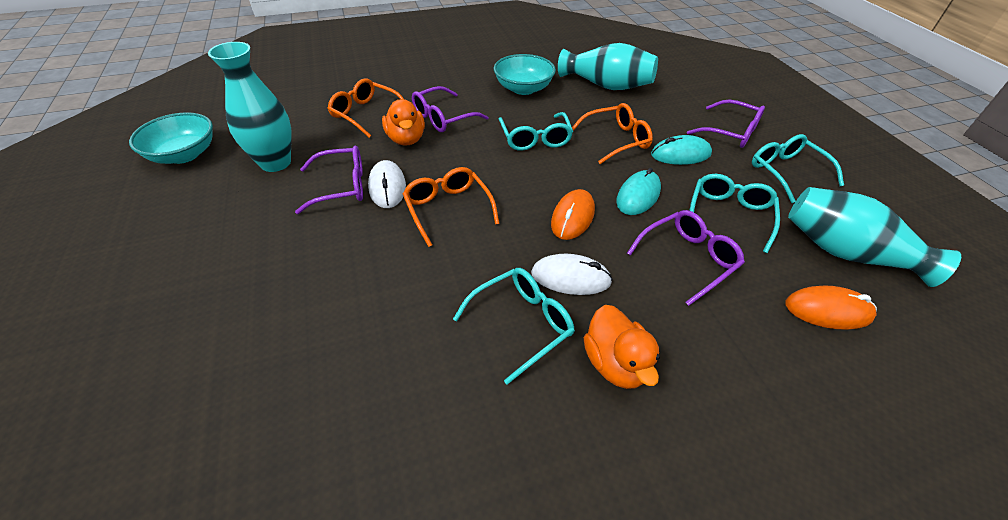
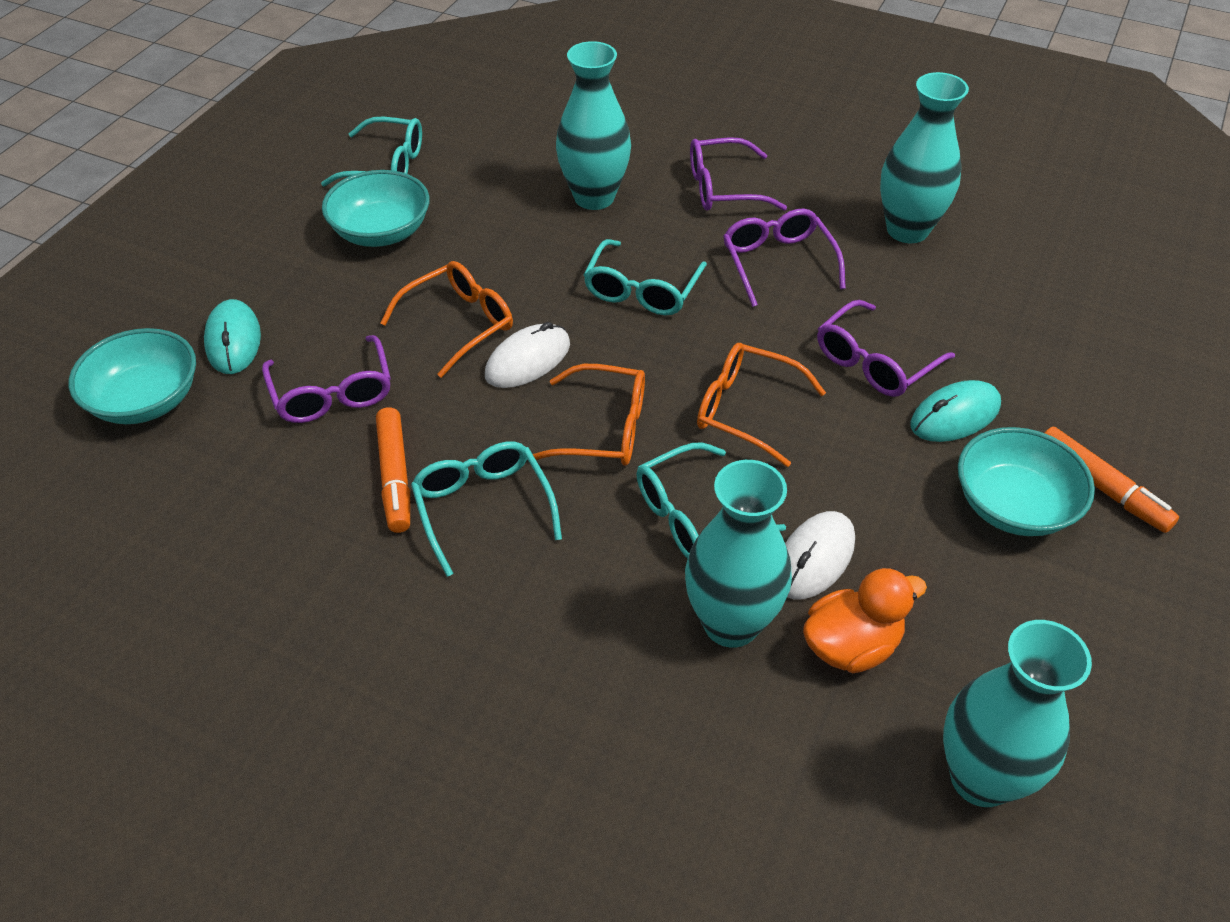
orange duck: 2 -> 1
orange marker: 0 -> 2
orange mouse: 2 -> 0
turquoise bowl: 2 -> 3
turquoise vase: 3 -> 4

